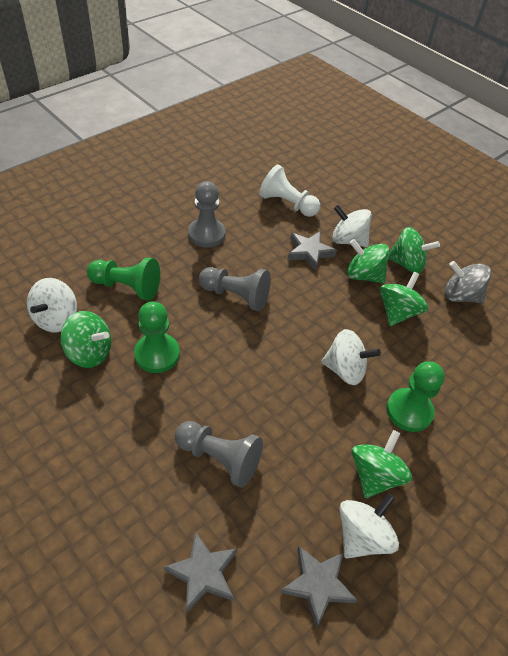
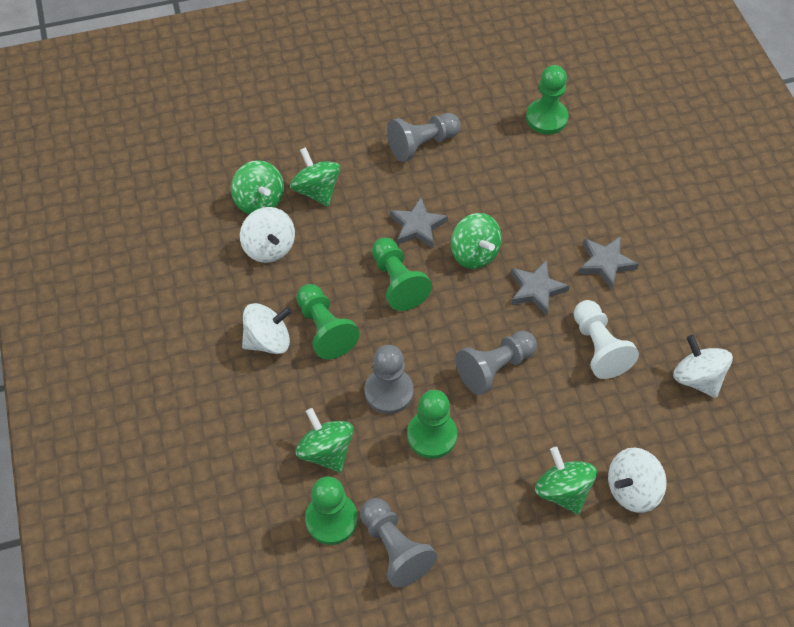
green pawn: 3 -> 5
grey pawn: 3 -> 4
grey spinning top: 1 -> 0

